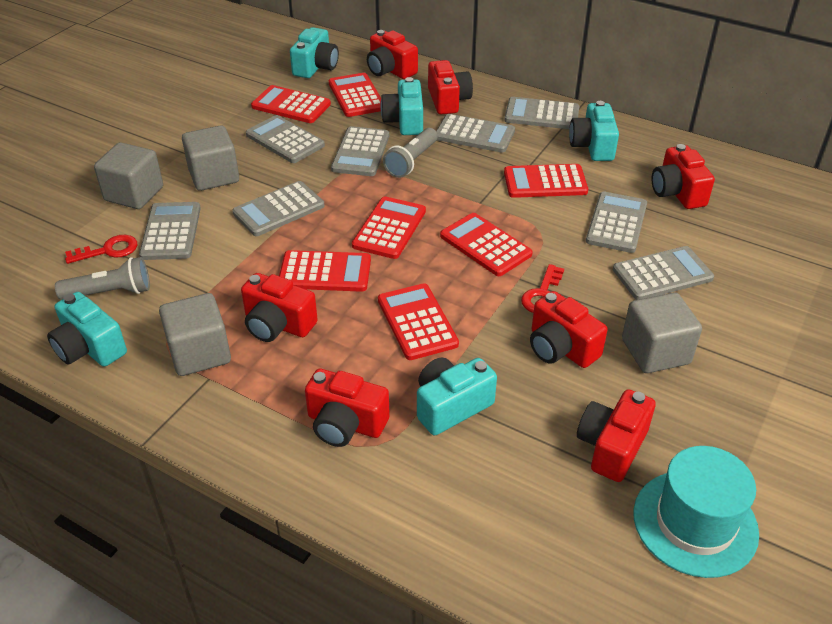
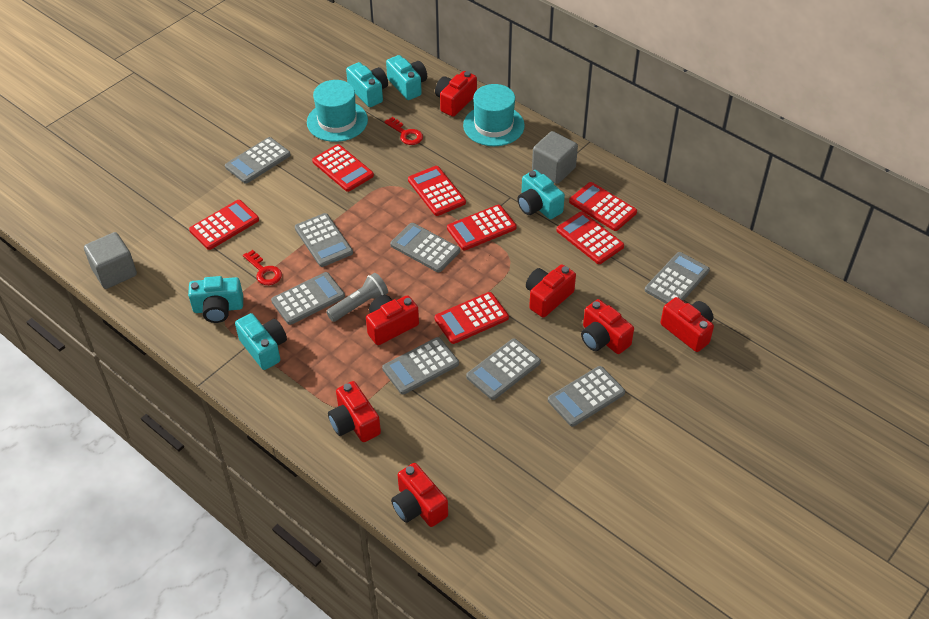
grey cube: 4 -> 2
grey flashlight: 2 -> 1
turquoise hat: 1 -> 2

